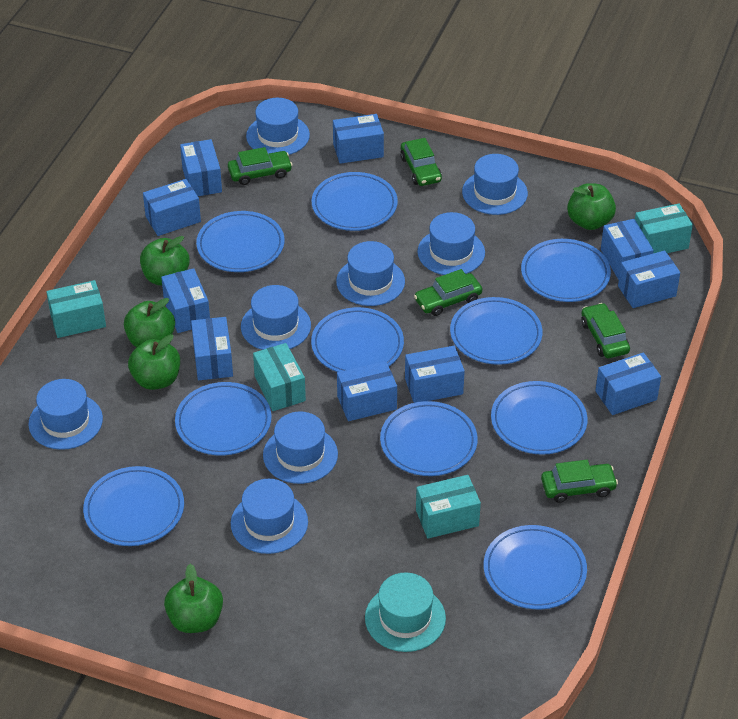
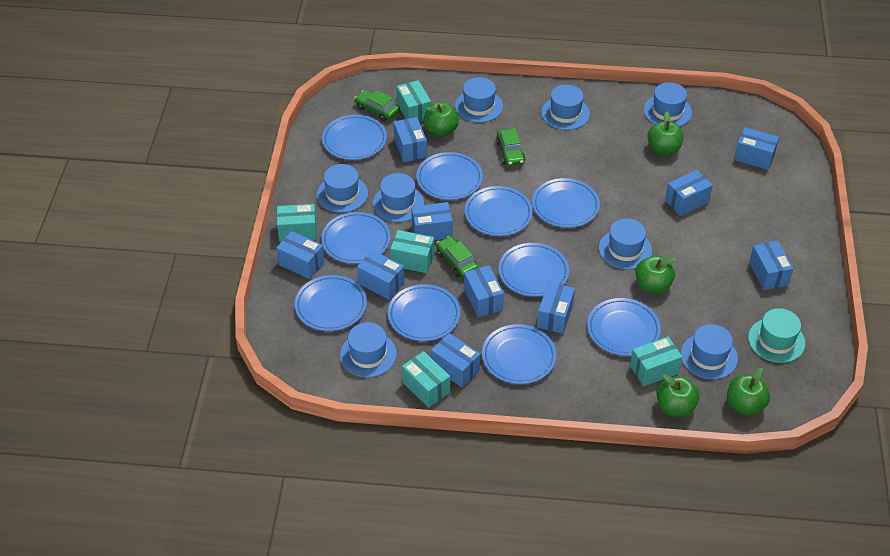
green car: 5 -> 3
turquoise box: 4 -> 5

